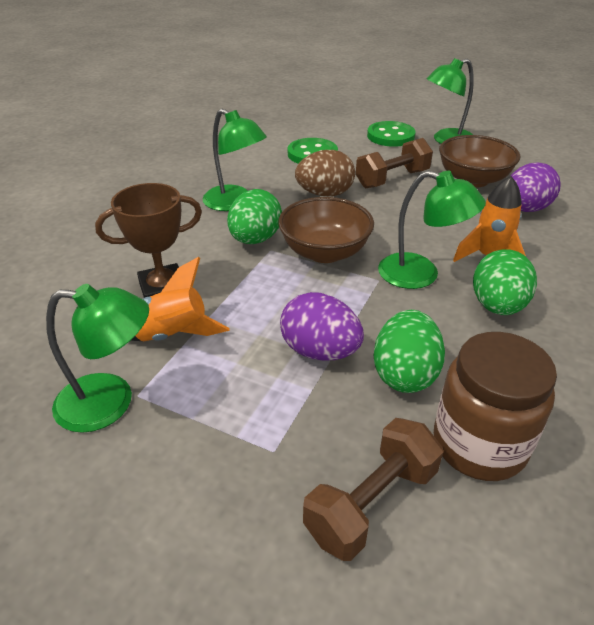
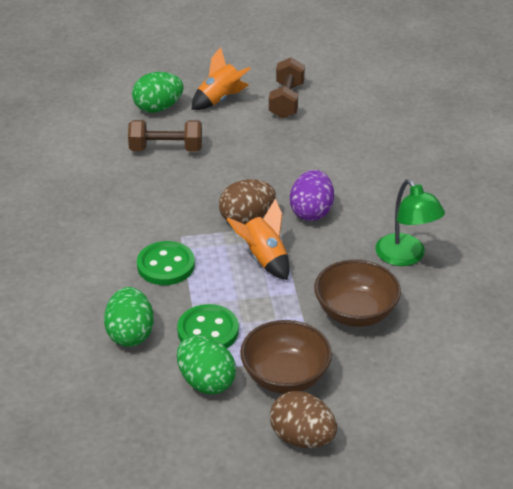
brown egg: 1 -> 2
brown jar: 1 -> 0
brown trophy: 1 -> 0
green lamp: 4 -> 1
purple egg: 2 -> 1

